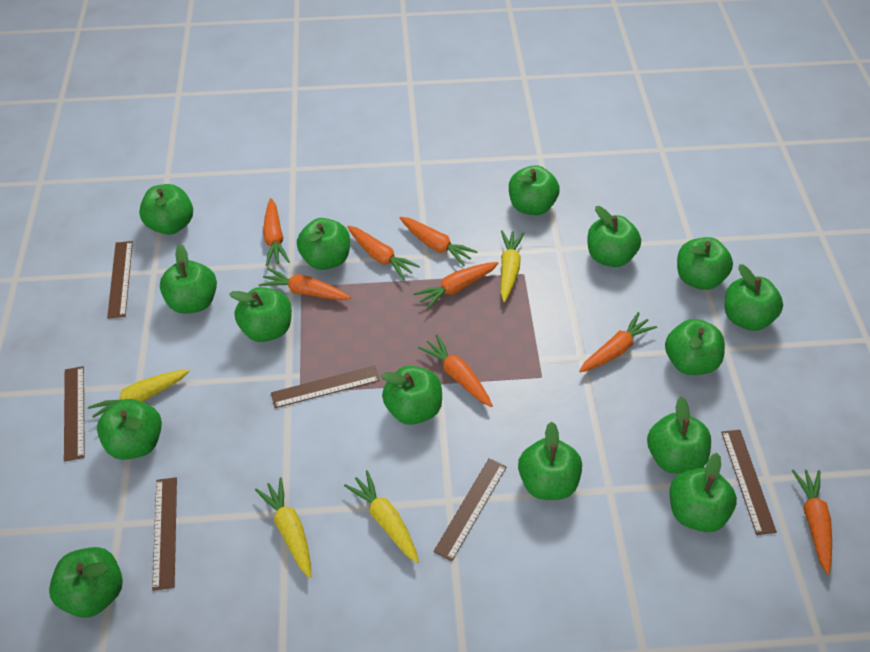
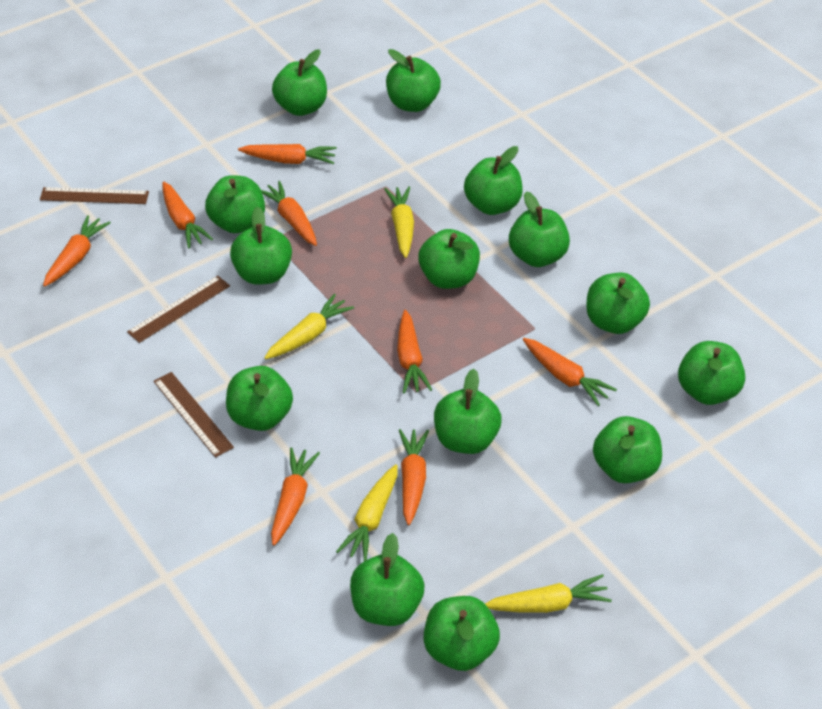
brown ruler: 6 -> 3
green apple: 15 -> 14

